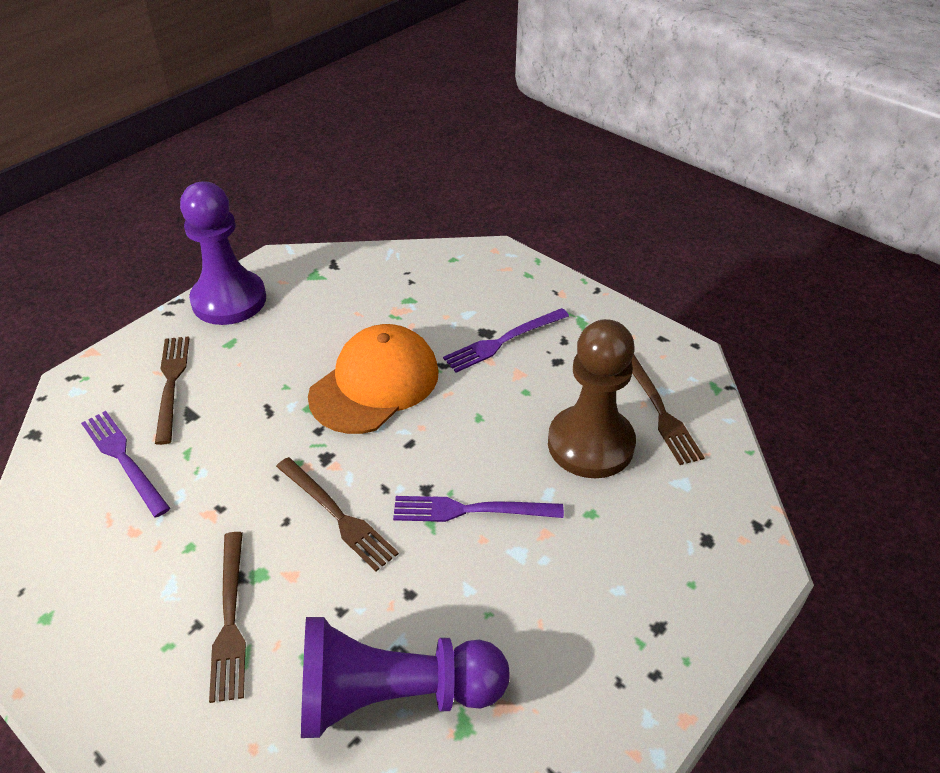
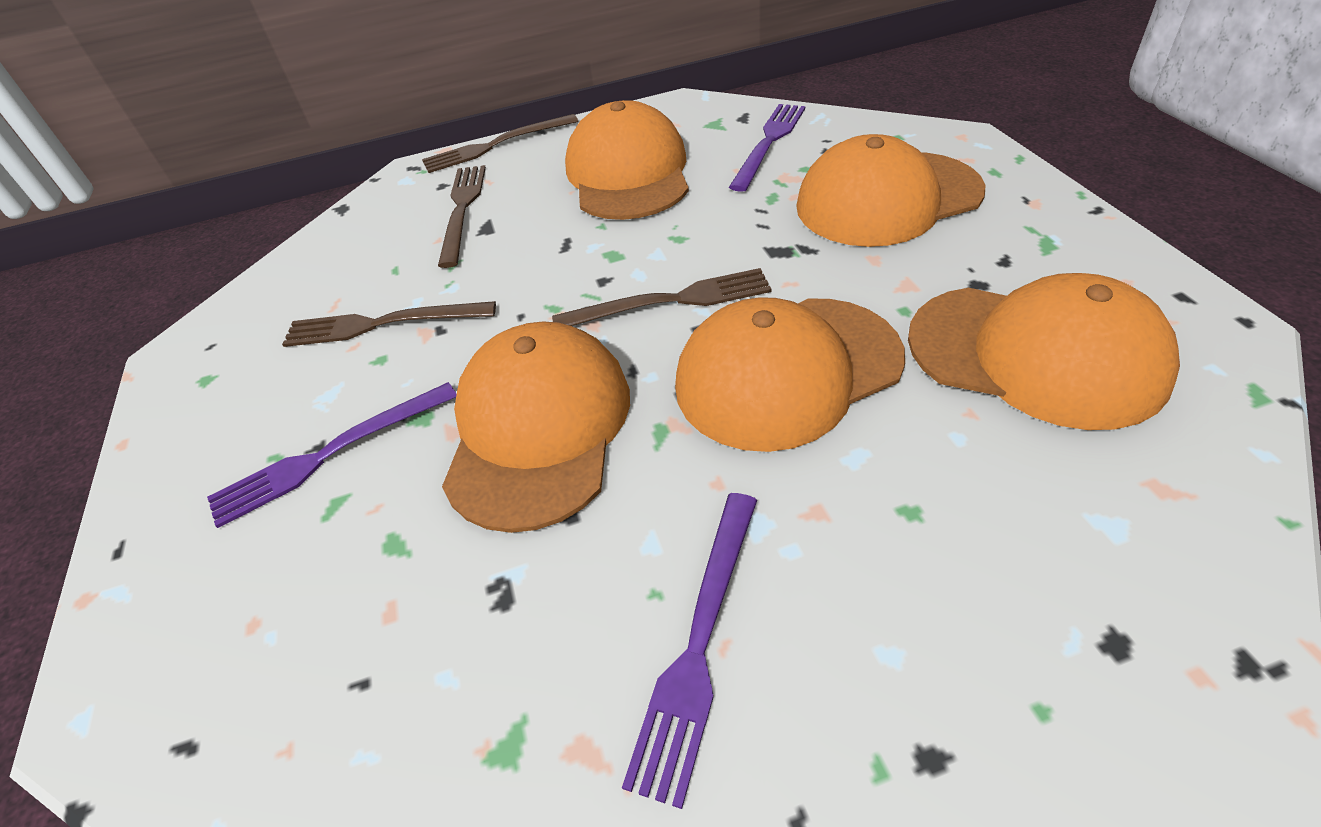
brown pawn: 1 -> 0
orange cap: 1 -> 5
purple pawn: 2 -> 0

